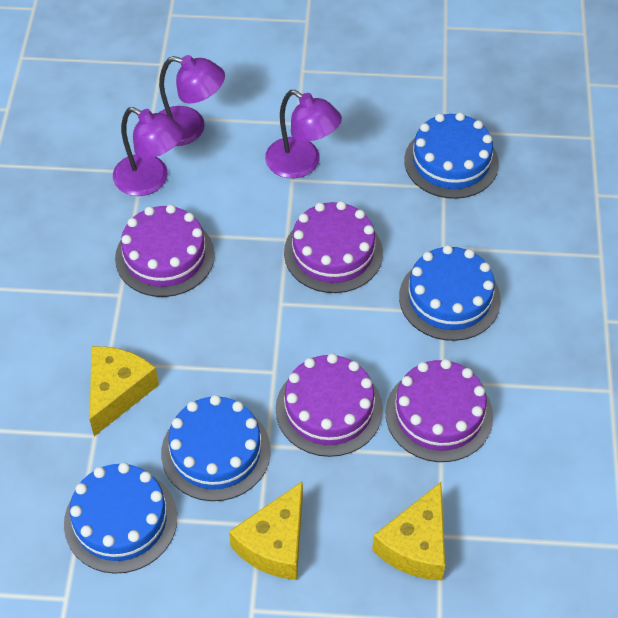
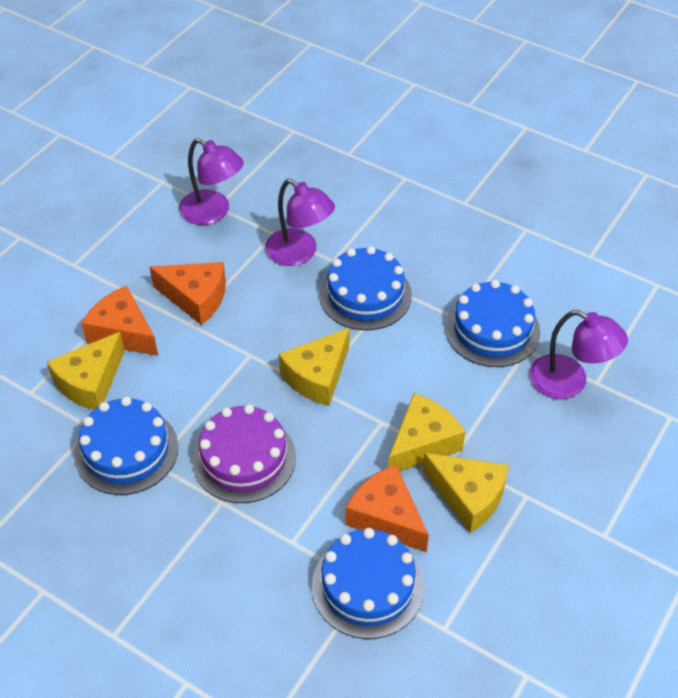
orange cheese: 0 -> 3
purple cake: 4 -> 1
yellow cheese: 3 -> 4

